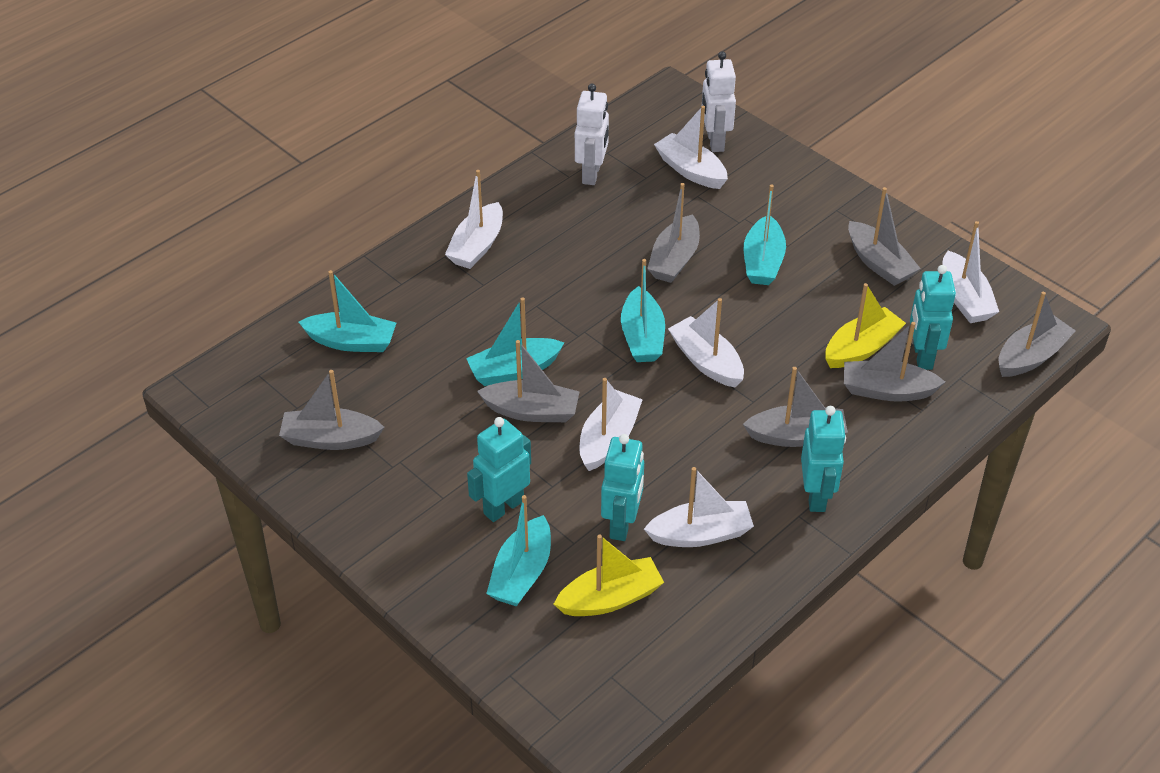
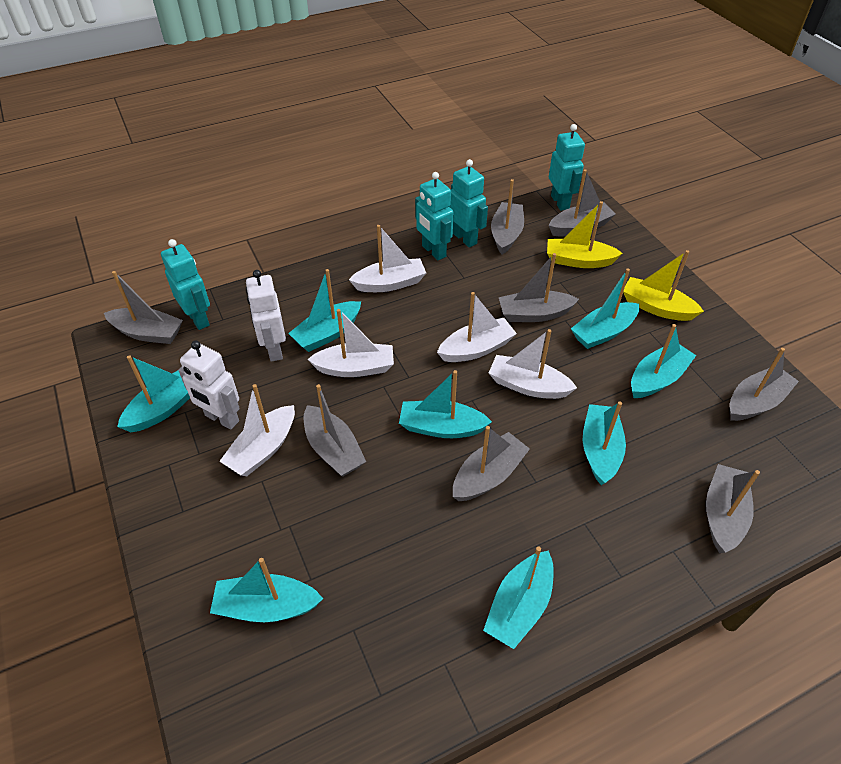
grey boat: 7 -> 8
turquoise boat: 5 -> 8
white boat: 6 -> 5

